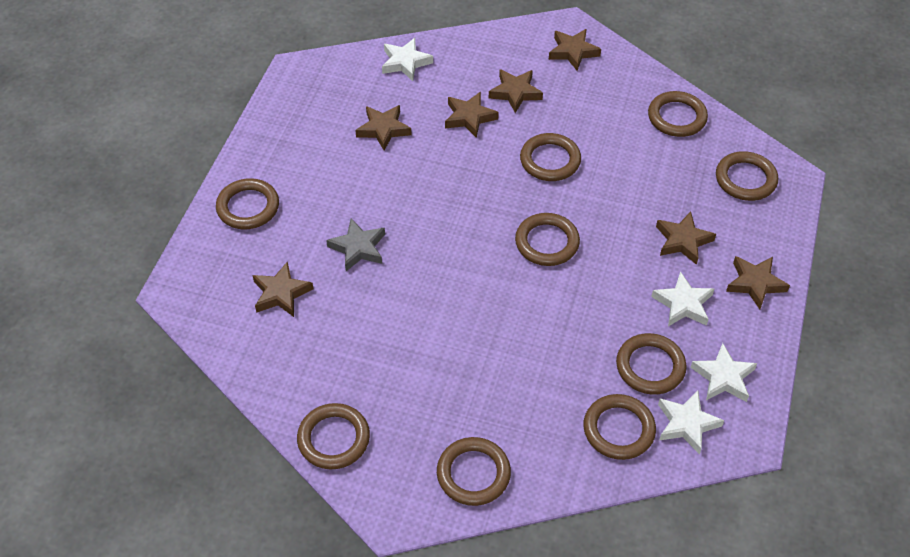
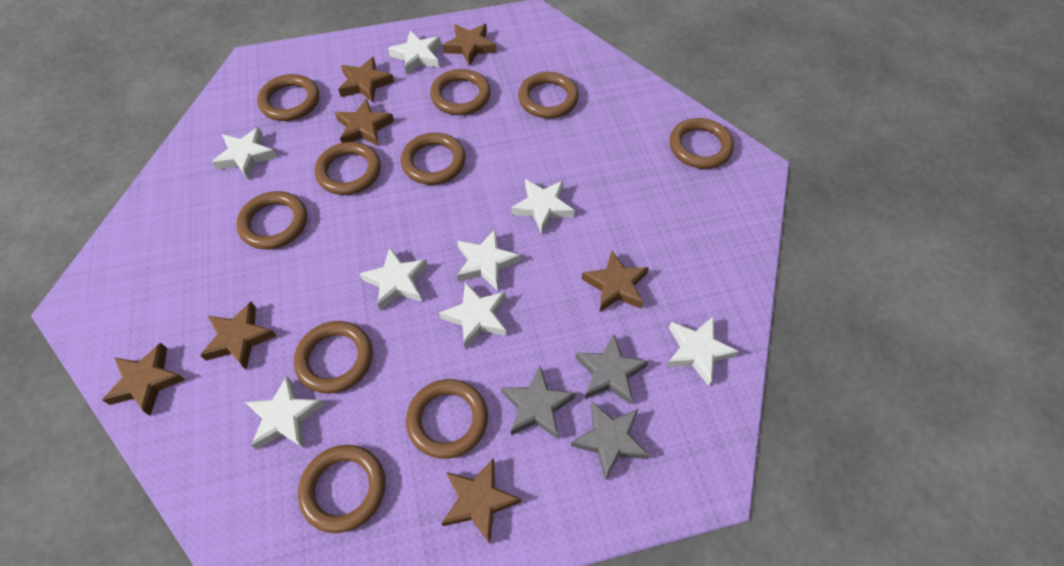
brown ring: 9 -> 10
grey star: 1 -> 3
white star: 4 -> 8

